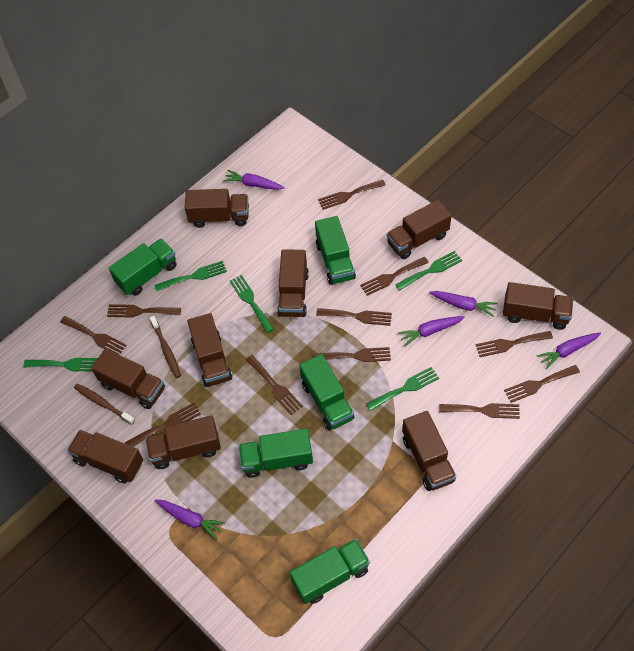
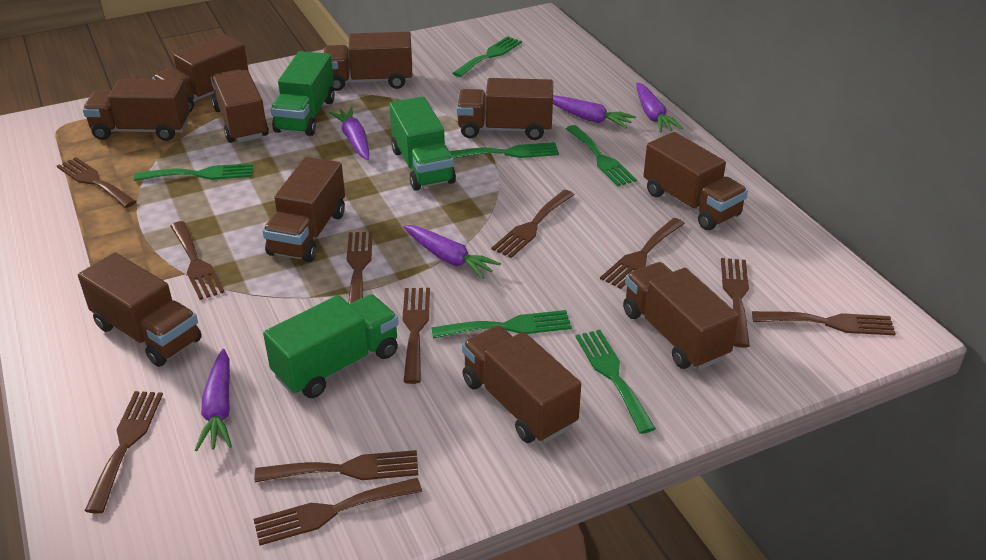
brown toothbrush: 2 -> 0
brown truck: 9 -> 10
green fork: 5 -> 6
green truck: 5 -> 3

